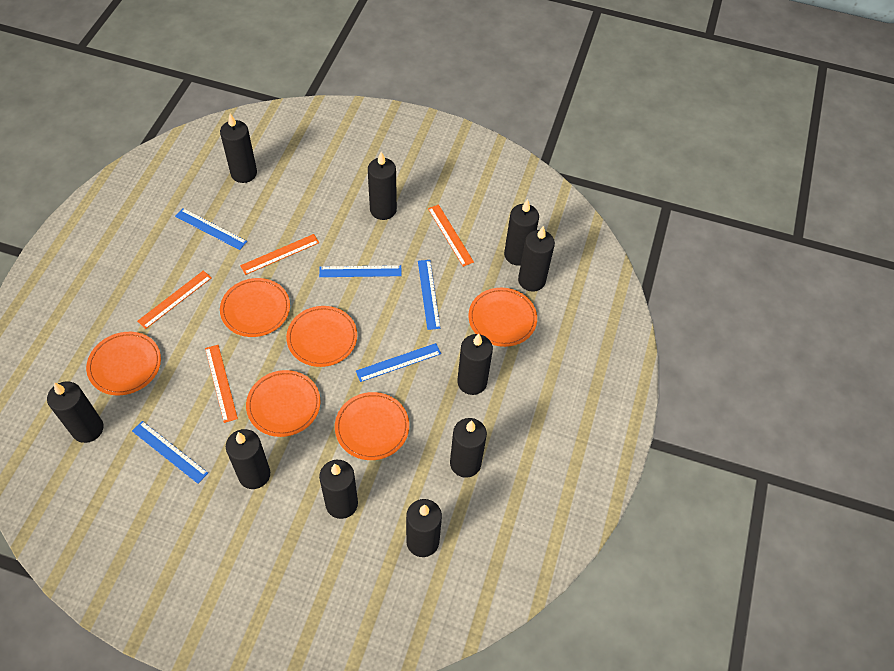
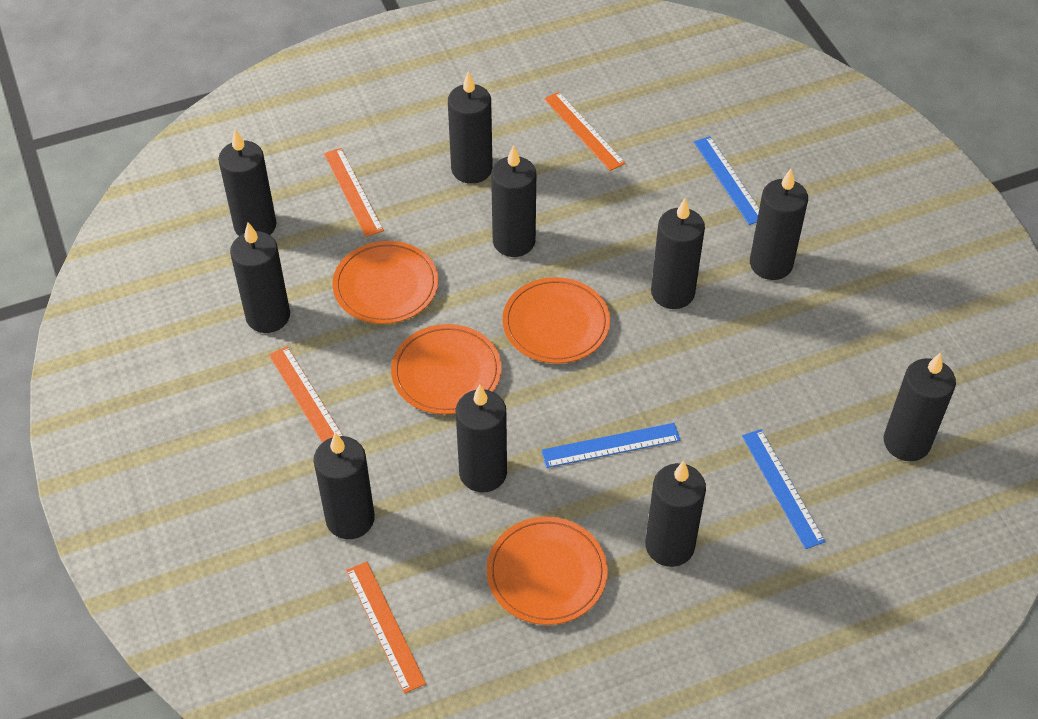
blue ruler: 5 -> 3
orange plate: 6 -> 4

